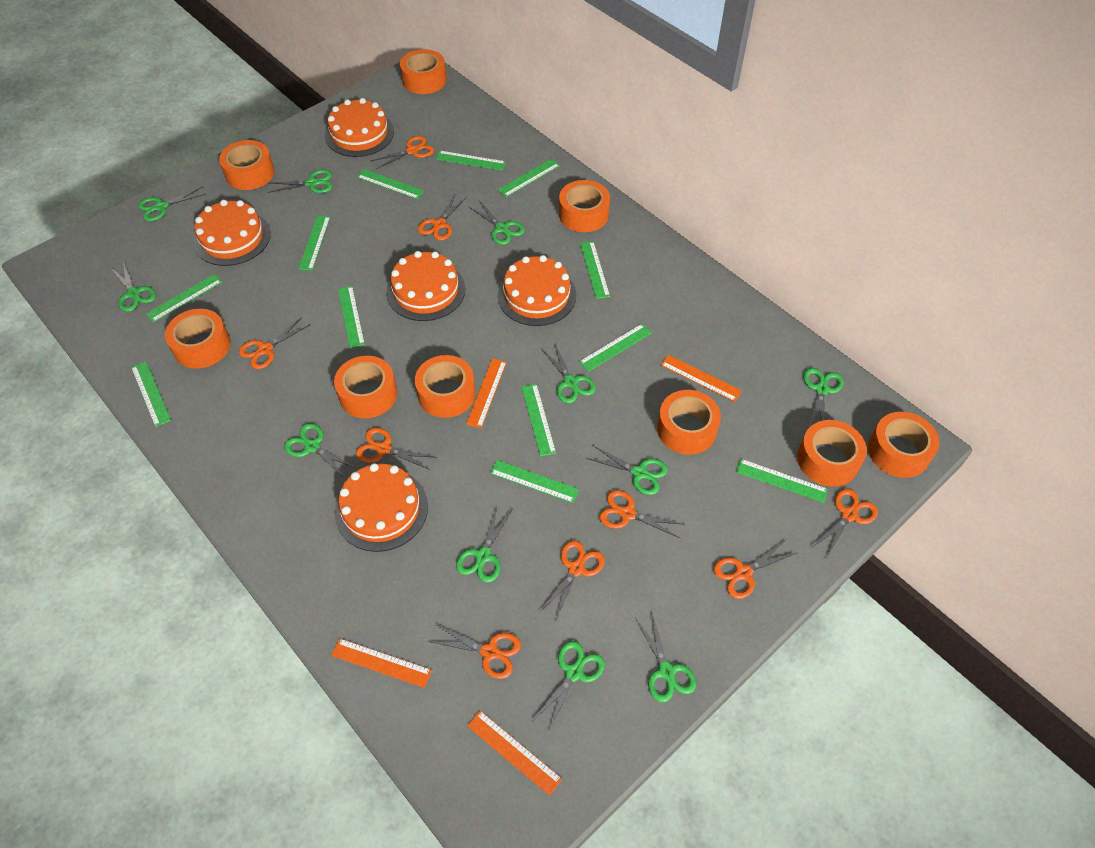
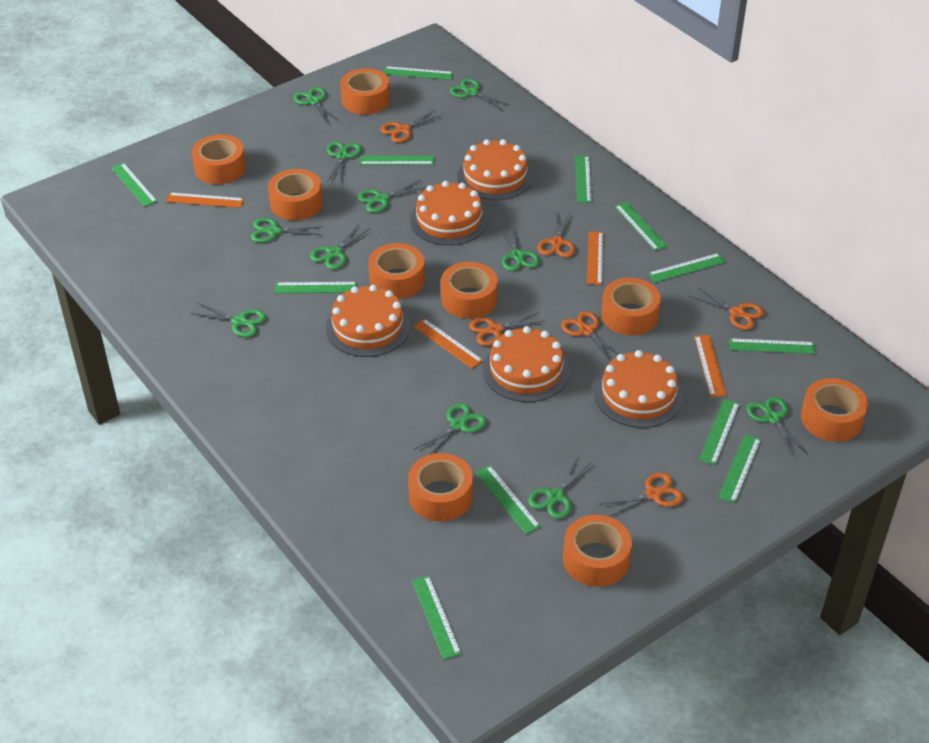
orange scissors: 9 -> 6

